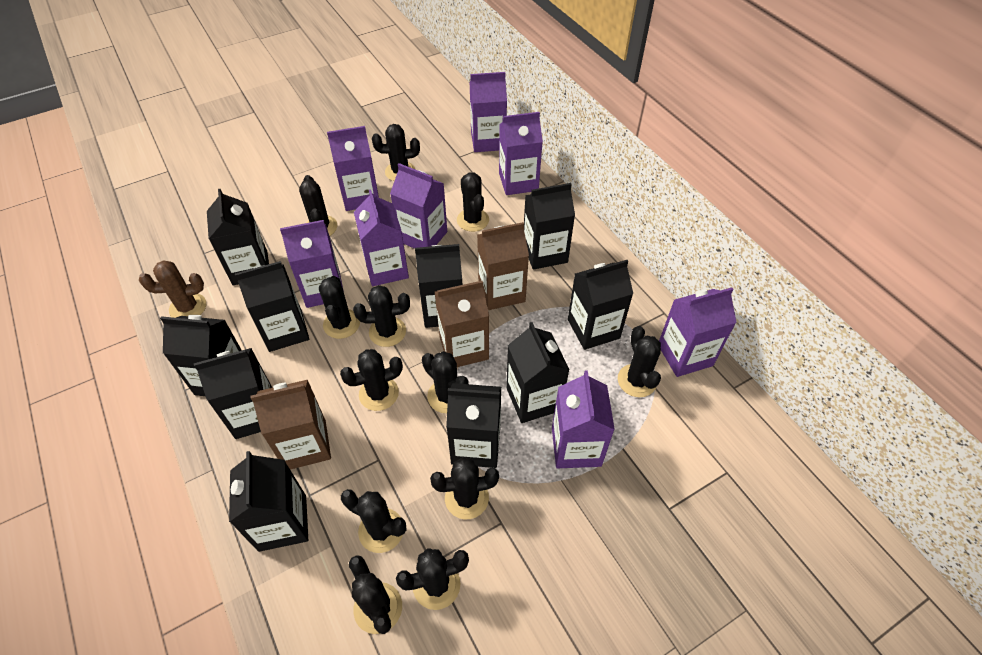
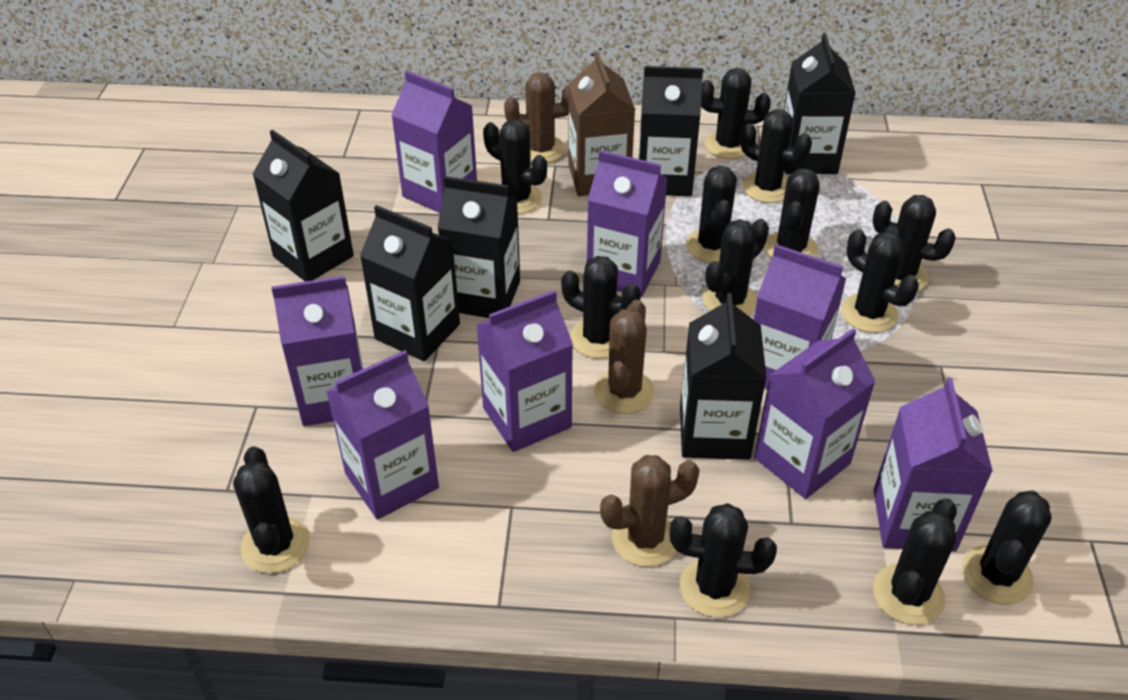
black cactus: 12 -> 13
black carton: 10 -> 6
brown cactus: 1 -> 3
brown carton: 3 -> 1

